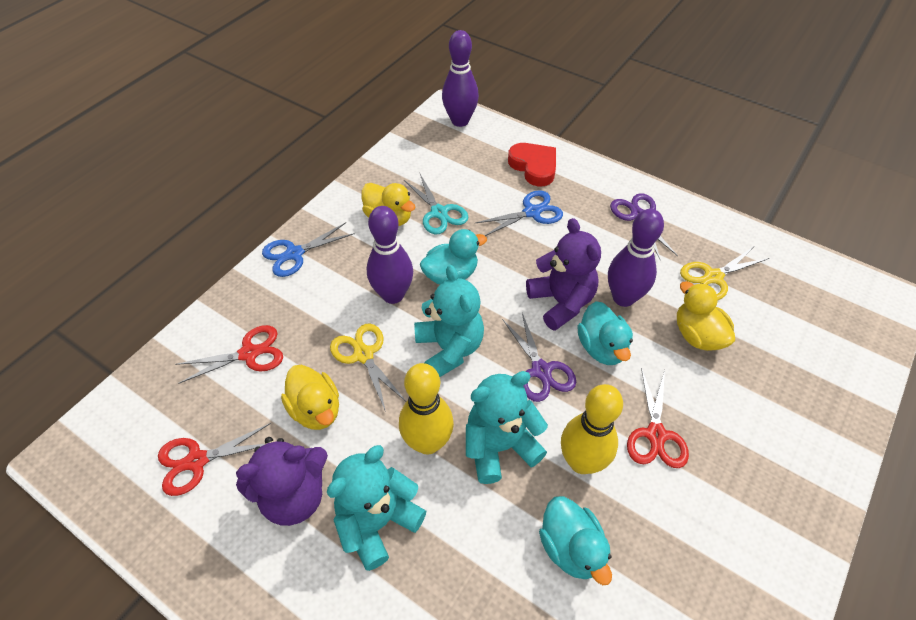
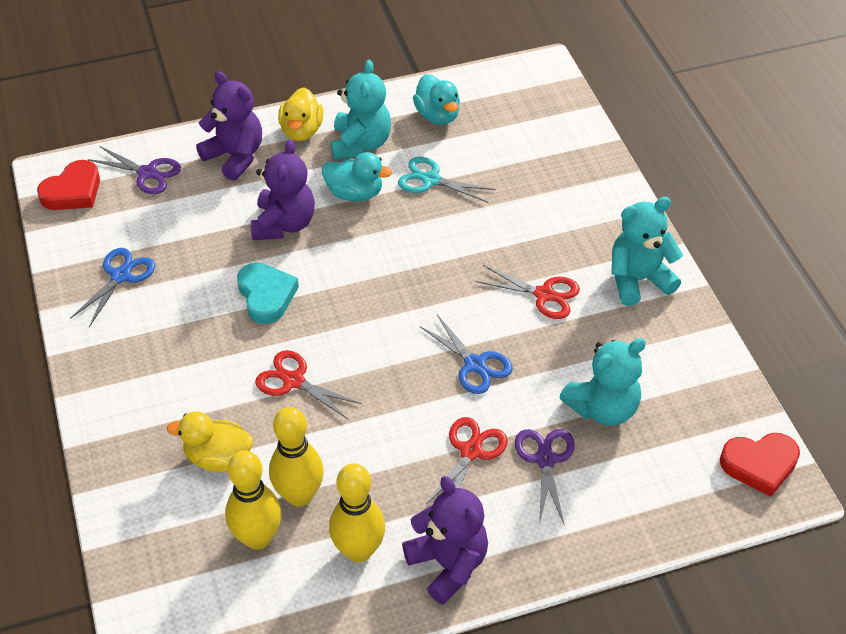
purple bowling pin: 3 -> 0
purple teddy bear: 2 -> 3
red heart: 1 -> 2
turquoise duck: 3 -> 2
turquoise heart: 0 -> 1
yellow bowling pin: 2 -> 3
yellow duck: 3 -> 2
yellow scissors: 2 -> 0

